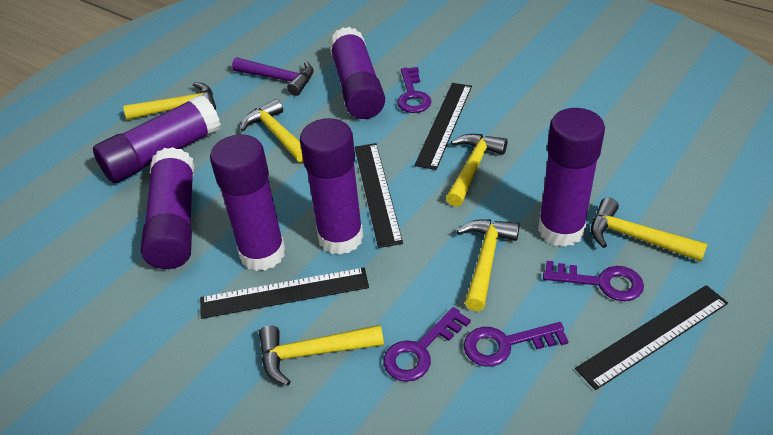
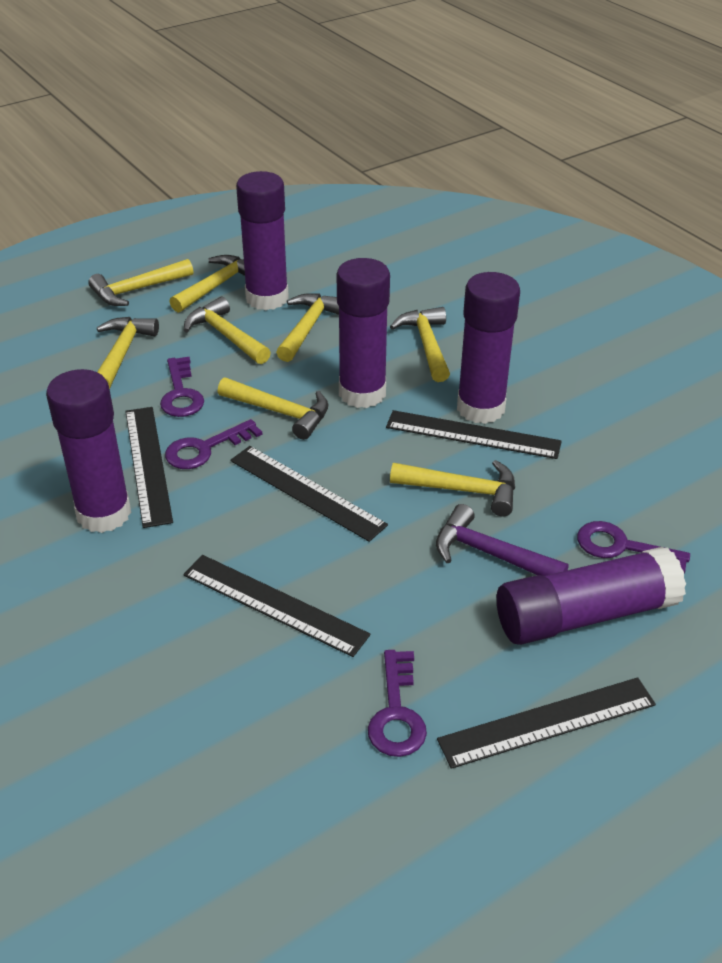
black ruler: 4 -> 5
purple glue stick: 6 -> 5
yellow hammer: 6 -> 8

